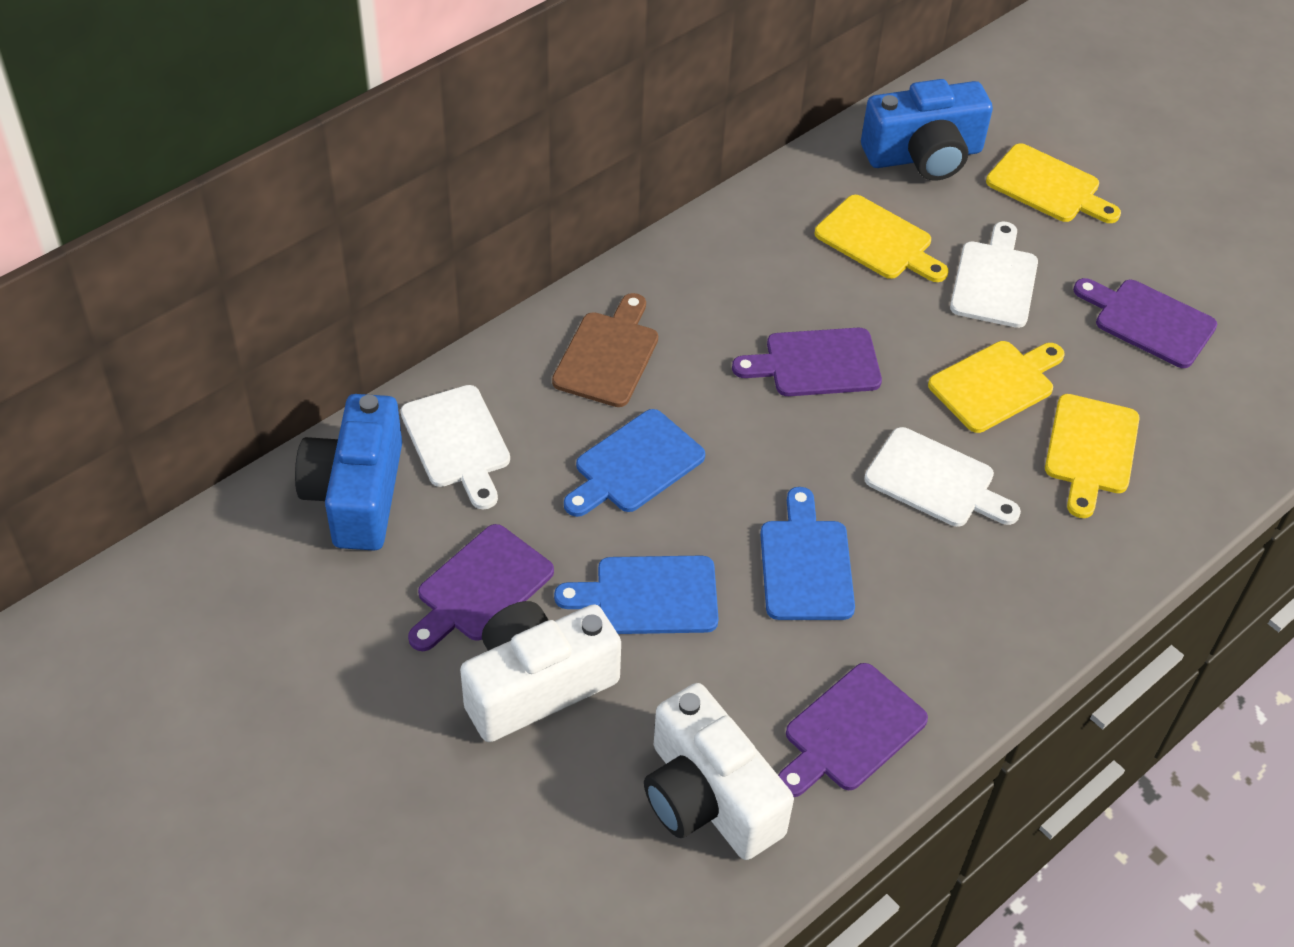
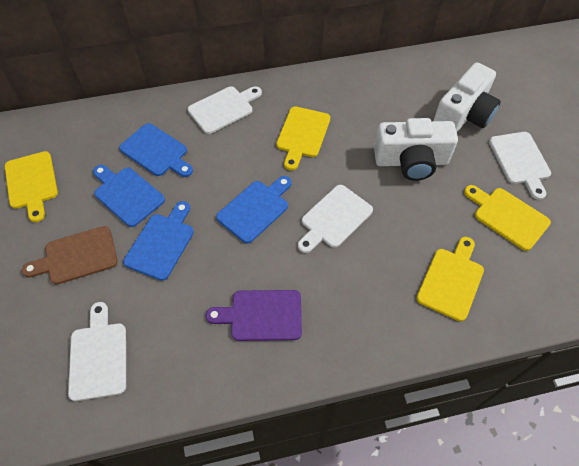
blue camera: 2 -> 0
blue cutting board: 3 -> 4
purple cutting board: 4 -> 1
white cutting board: 3 -> 4

